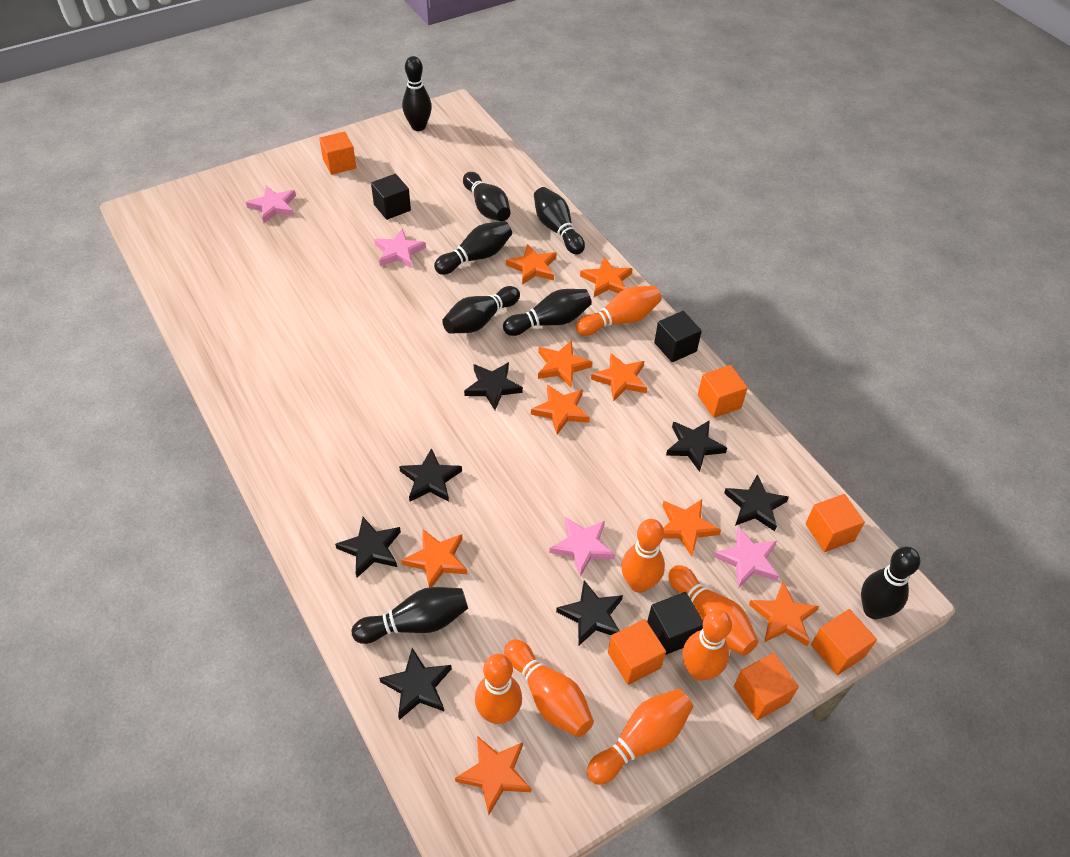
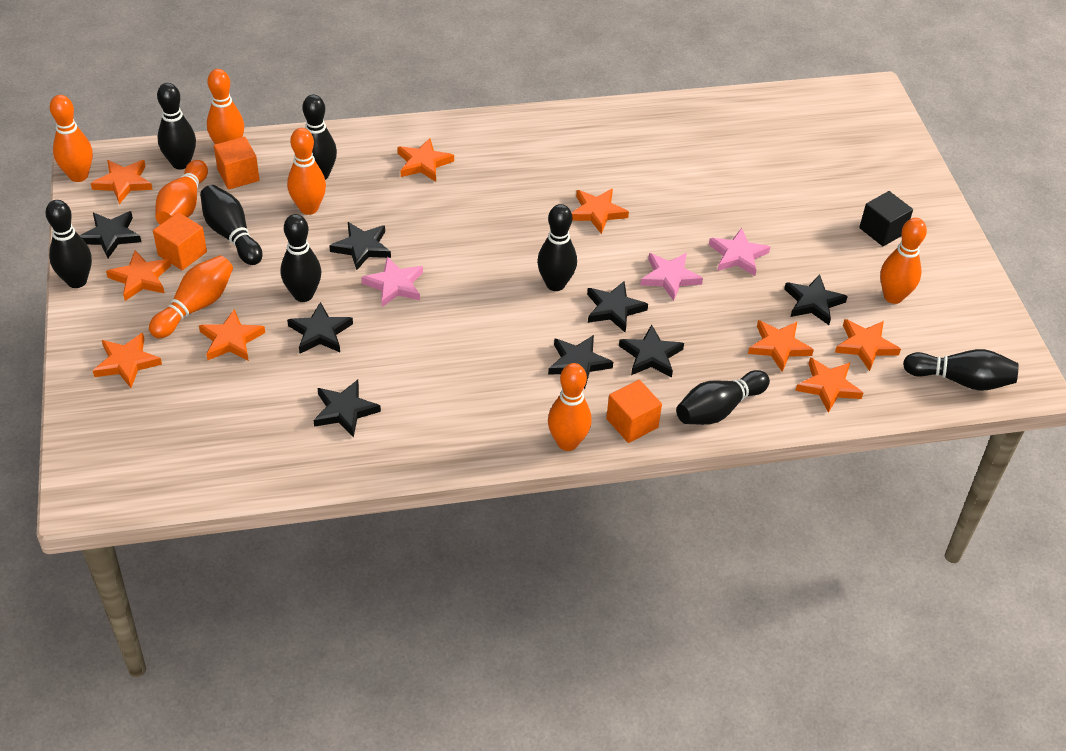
black cube: 3 -> 1
black star: 7 -> 8
orange cube: 6 -> 3
pink star: 4 -> 3

